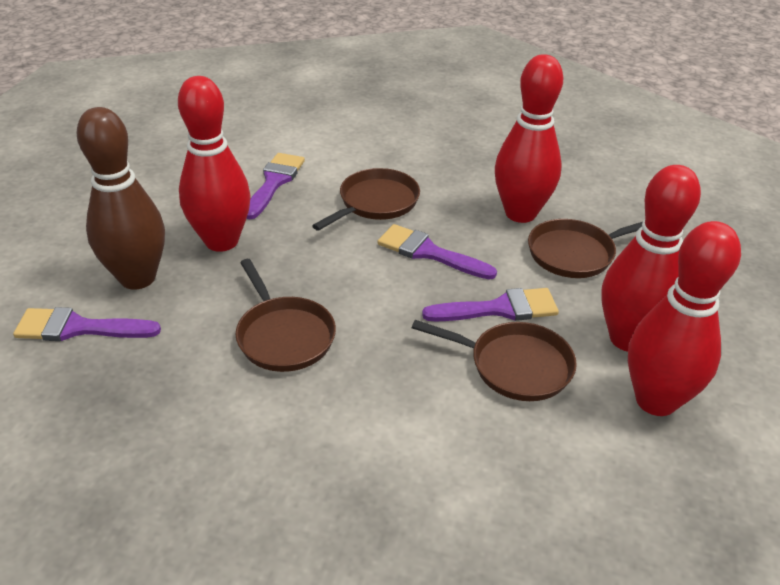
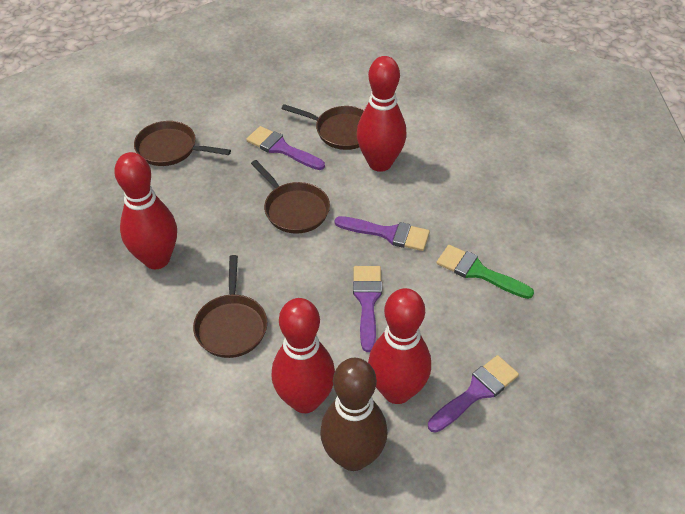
green brush: 0 -> 1

